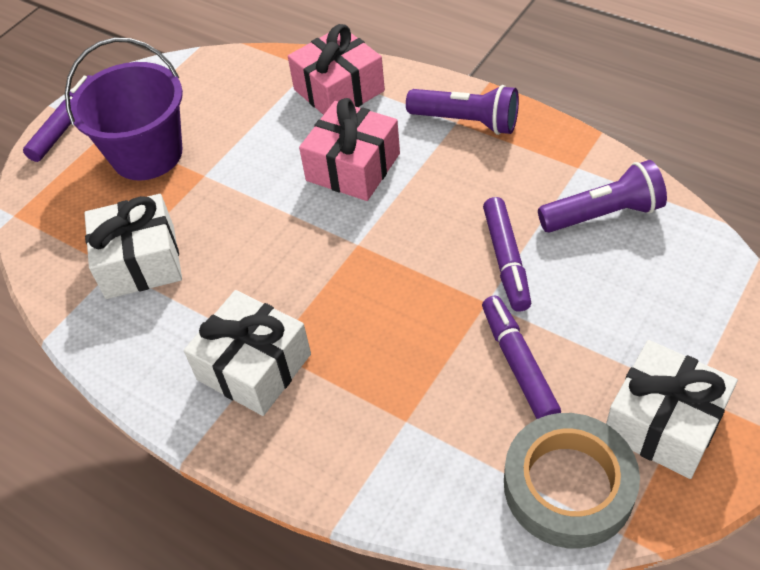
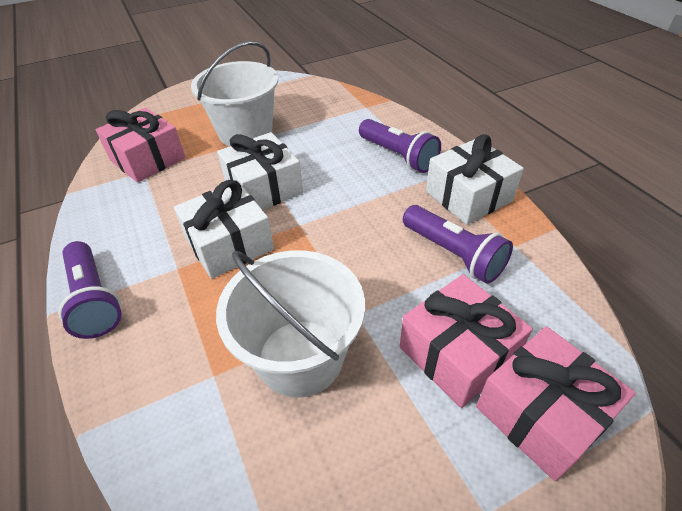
grey tape: 1 -> 0
pink gift: 2 -> 3
purple bucket: 1 -> 0
purple flashlight: 2 -> 3
purple marker: 3 -> 0
white bucket: 0 -> 2

